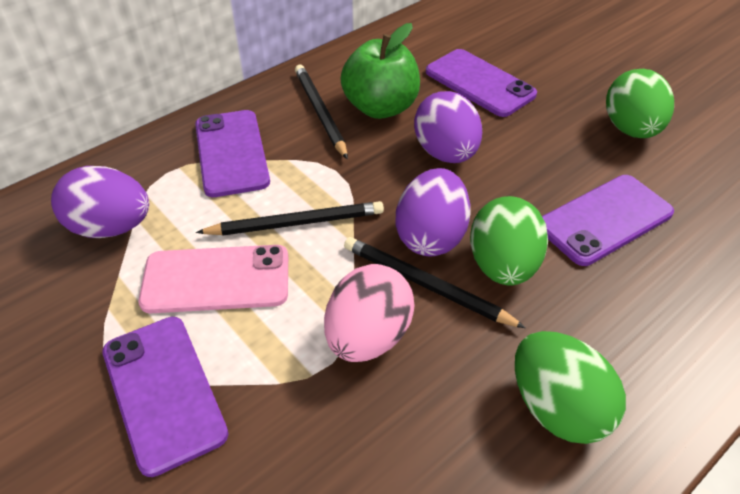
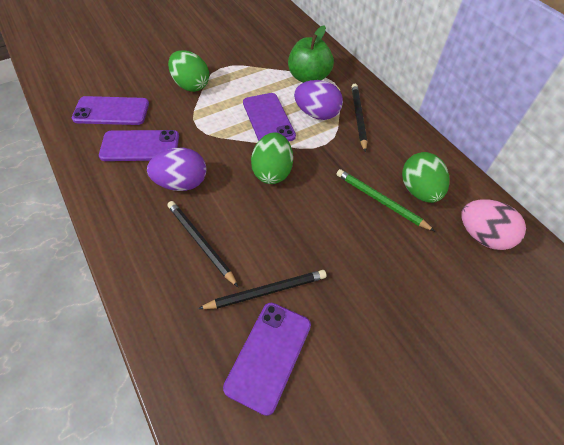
green pencil: 0 -> 1
pink phone: 1 -> 0
purple egg: 3 -> 2

